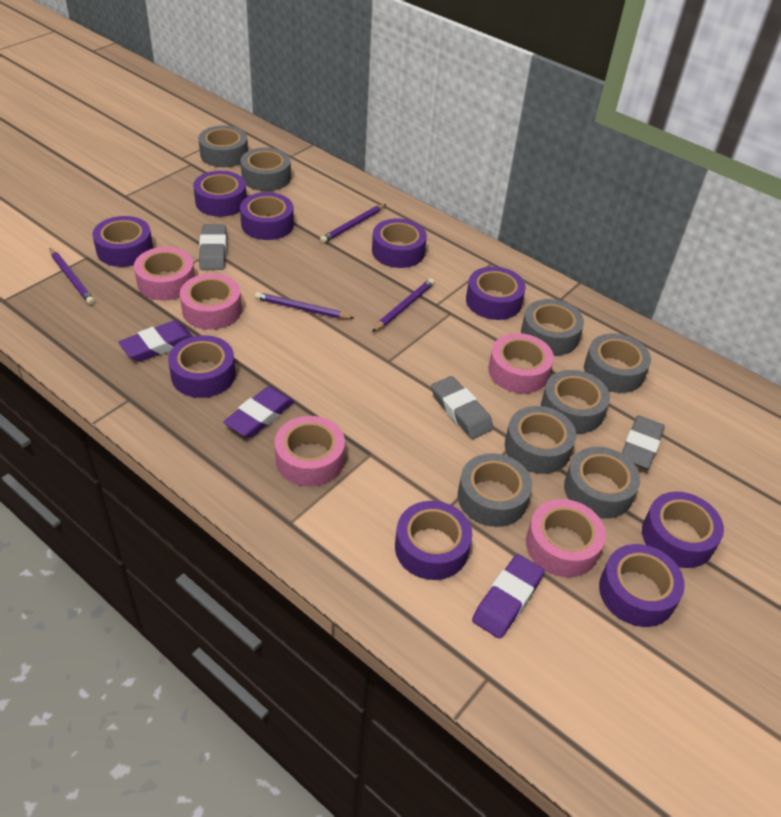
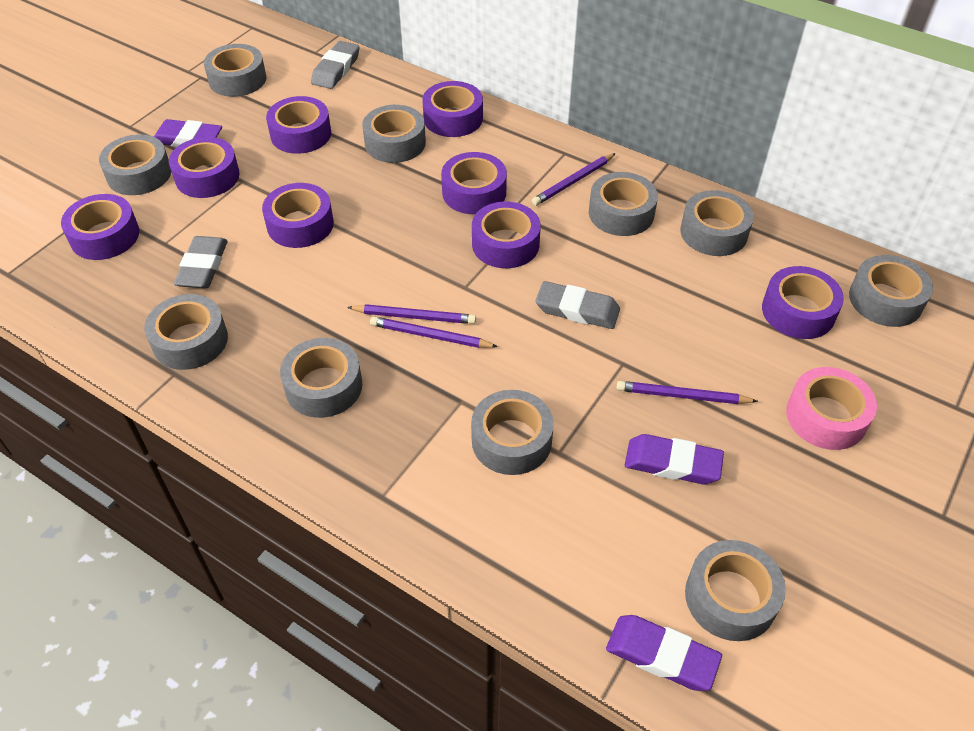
grey tape: 8 -> 10
pink tape: 5 -> 1
purple tape: 9 -> 8

